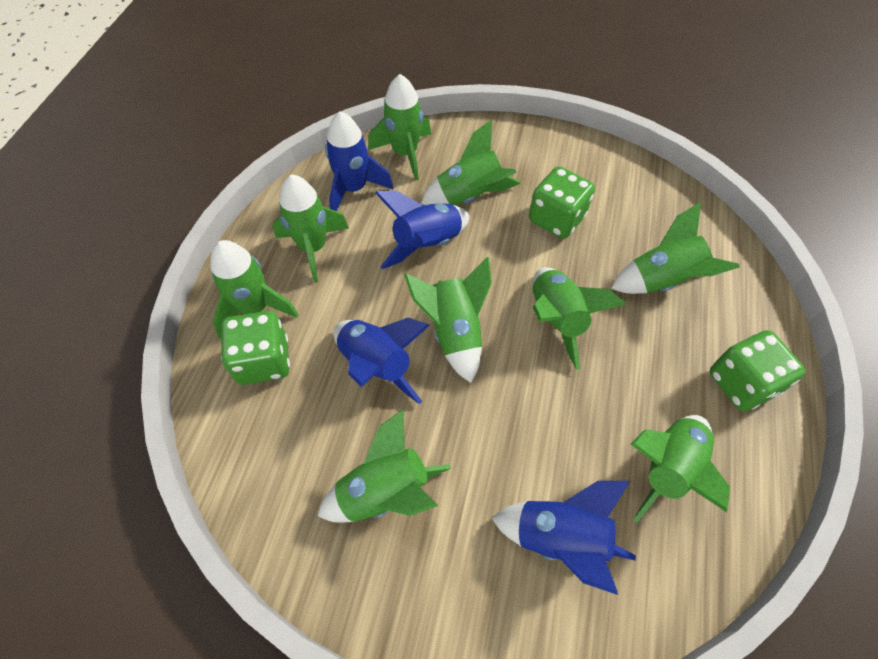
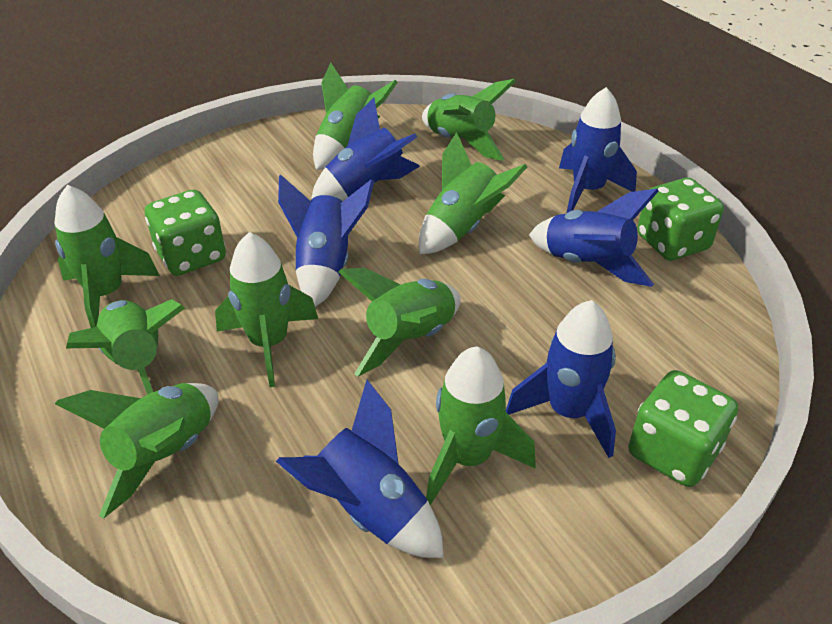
blue rocket: 4 -> 6

